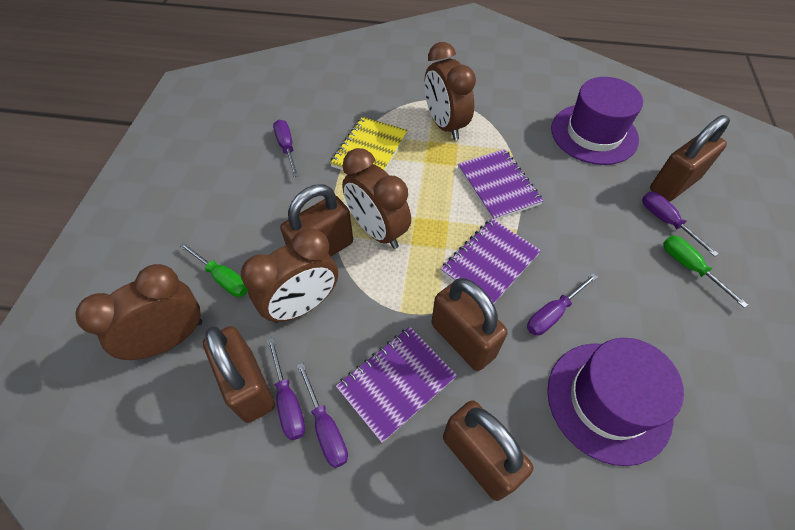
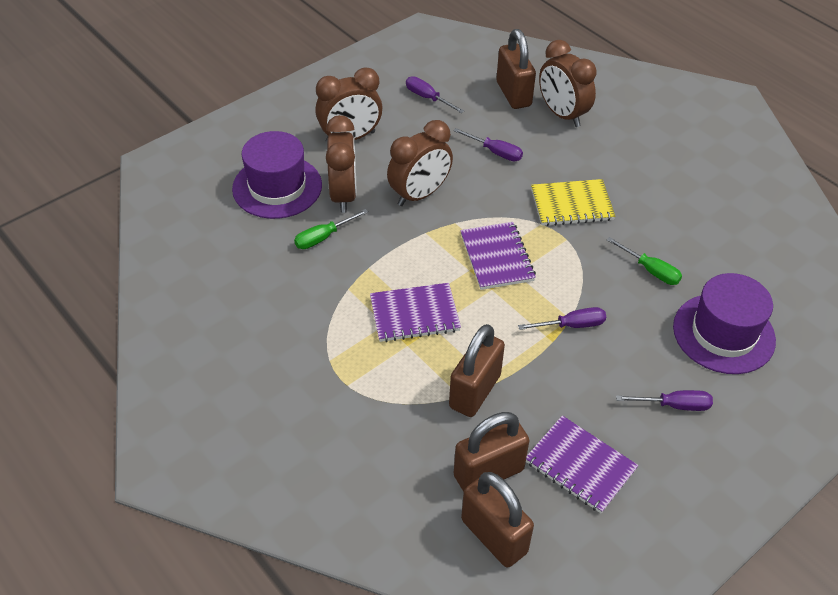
brown padlock: 5 -> 4
purple screwdriver: 5 -> 4

